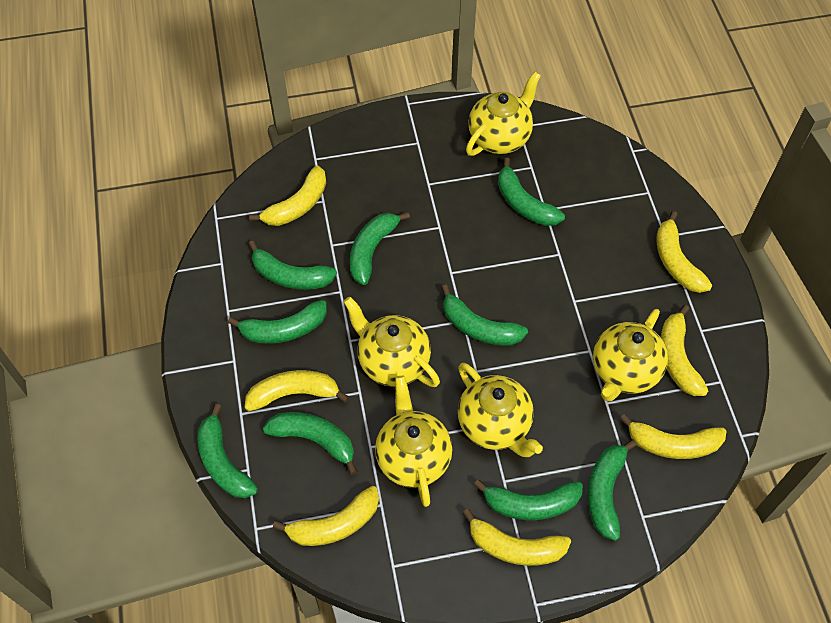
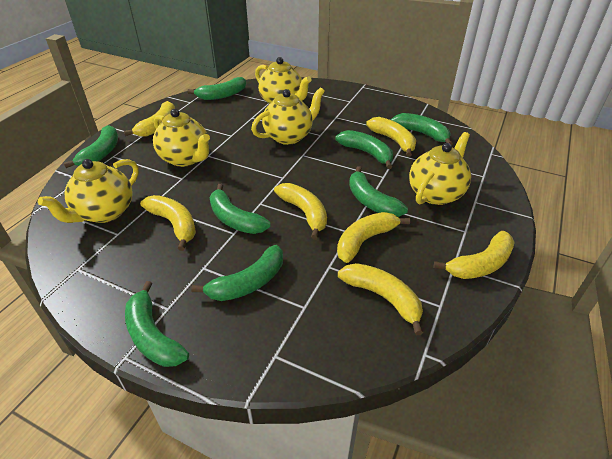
green banana: 9 -> 8

